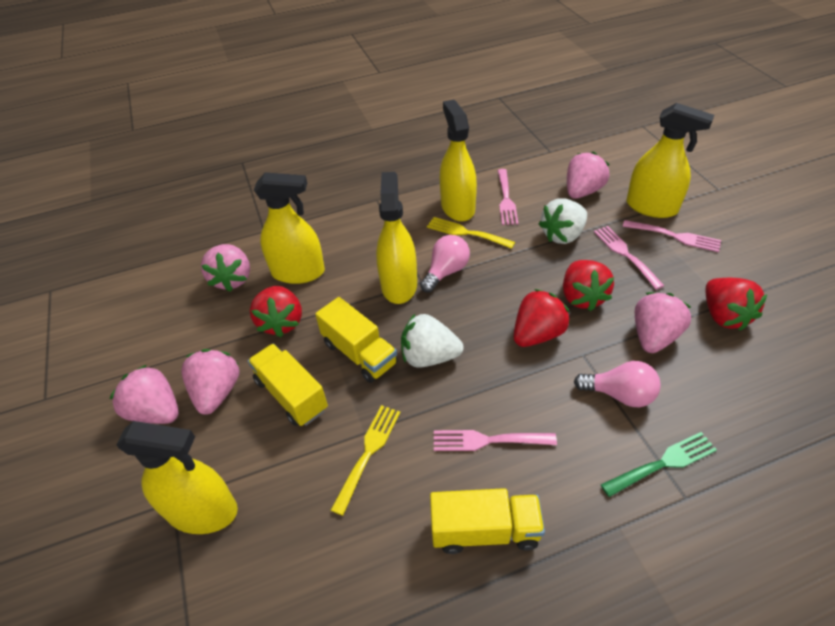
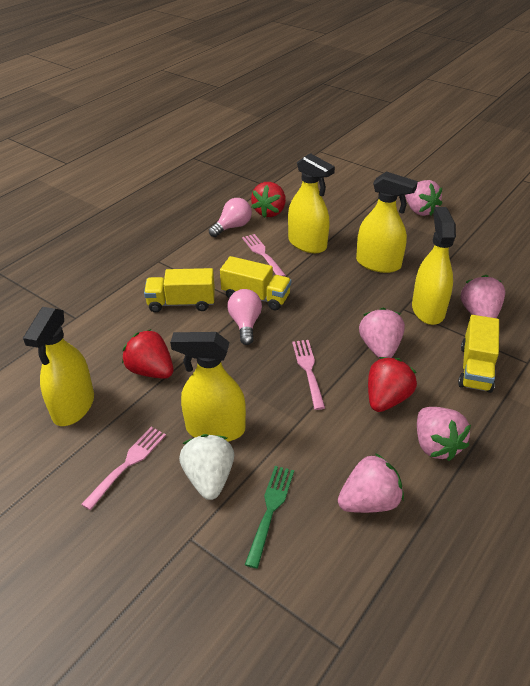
pink fork: 4 -> 3
red strawberry: 4 -> 3
white strawberry: 2 -> 1
yellow fork: 2 -> 0

